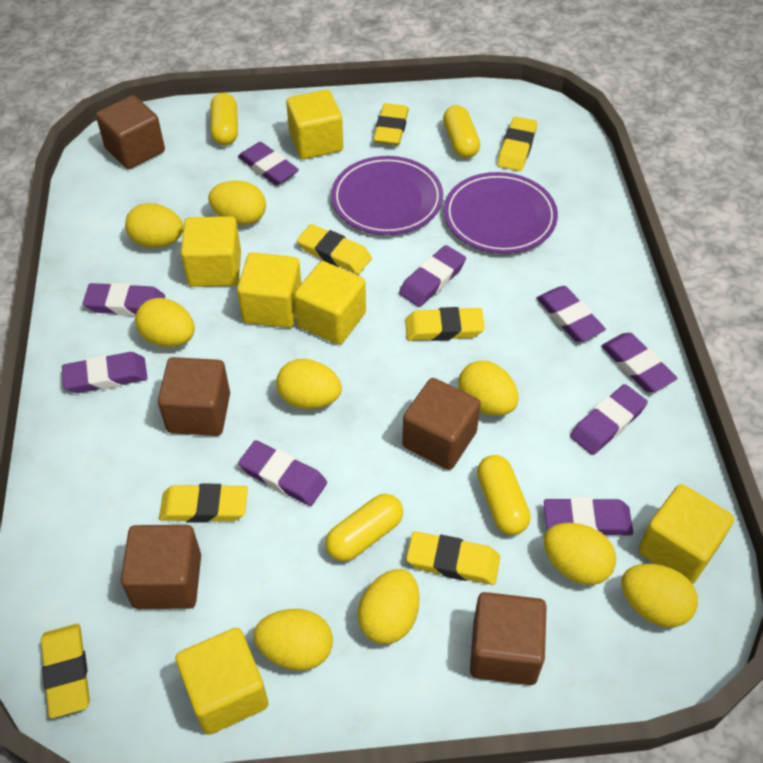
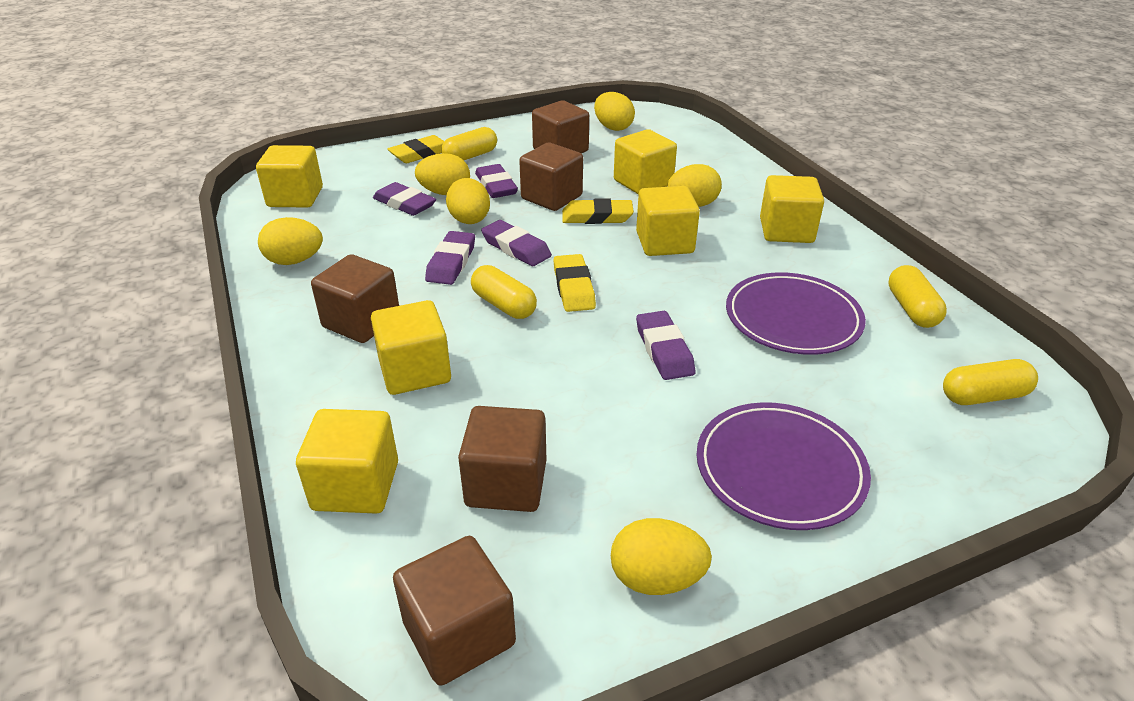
purple eraser: 9 -> 5
yellow egg: 9 -> 6
yellow eraser: 7 -> 3

